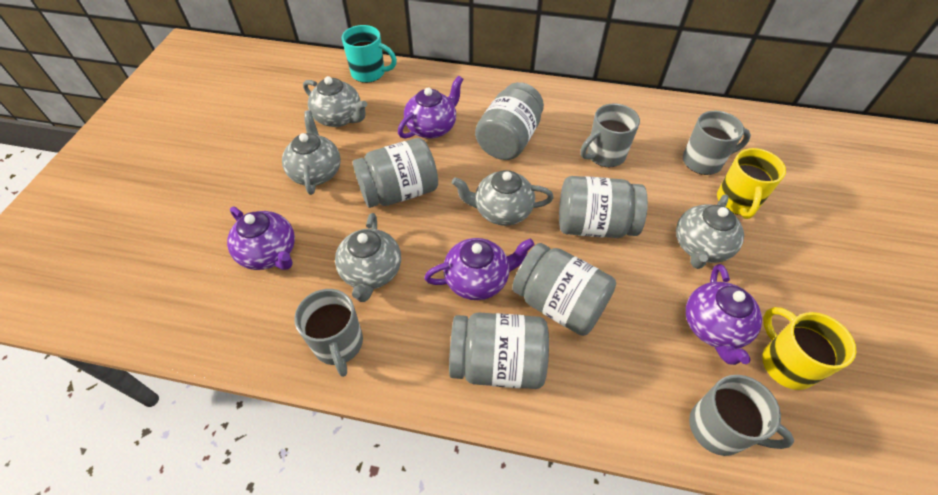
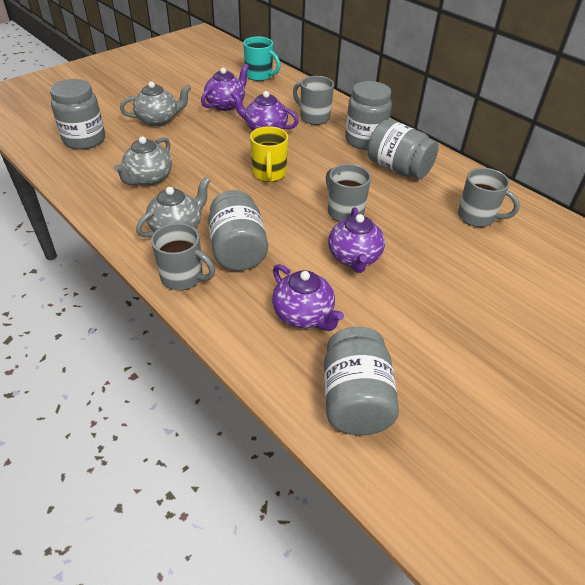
grey teapot: 5 -> 3
yellow mug: 2 -> 1

